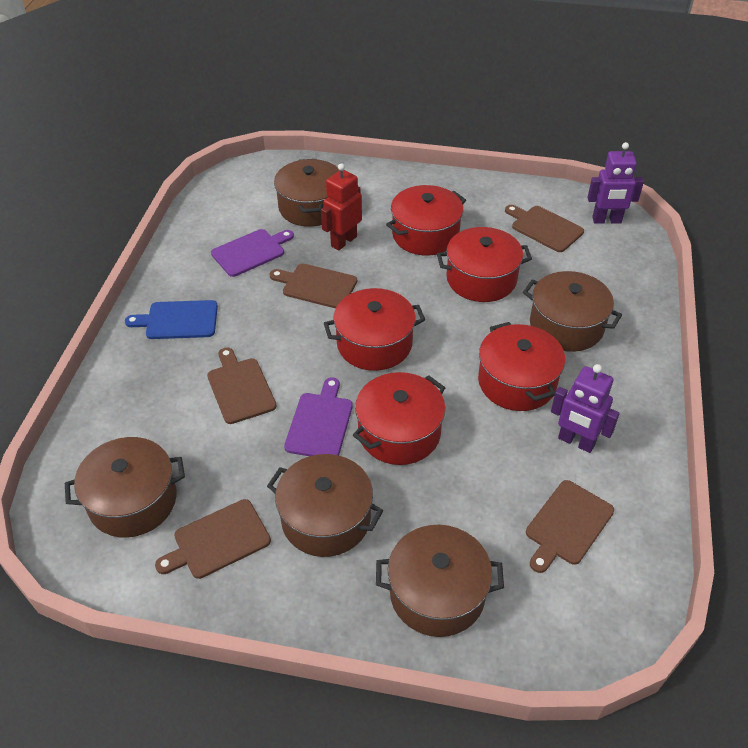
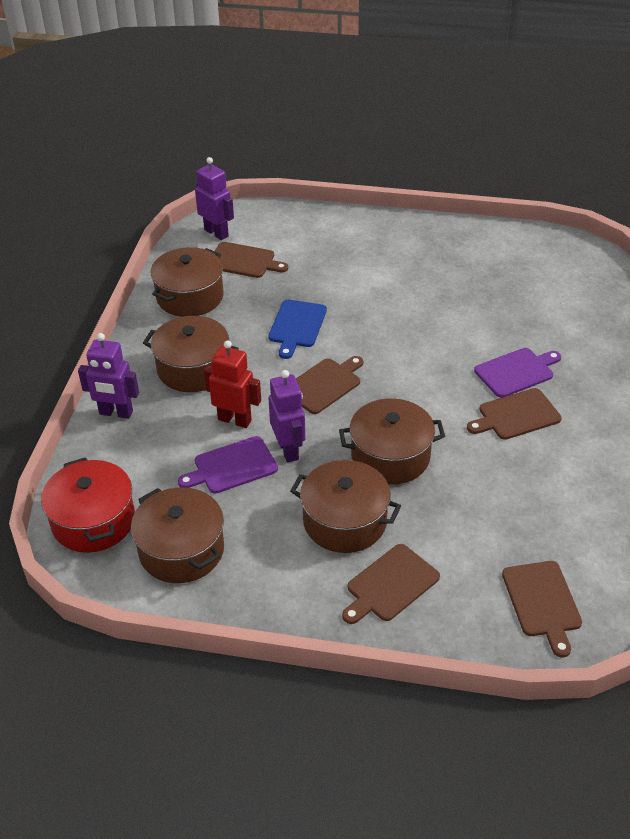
purple robot: 2 -> 3
red pot: 5 -> 1

